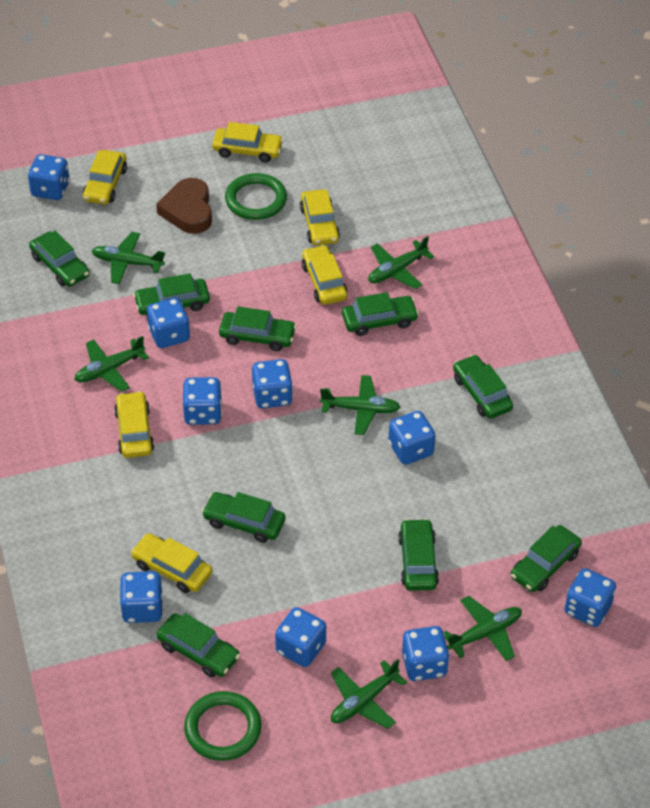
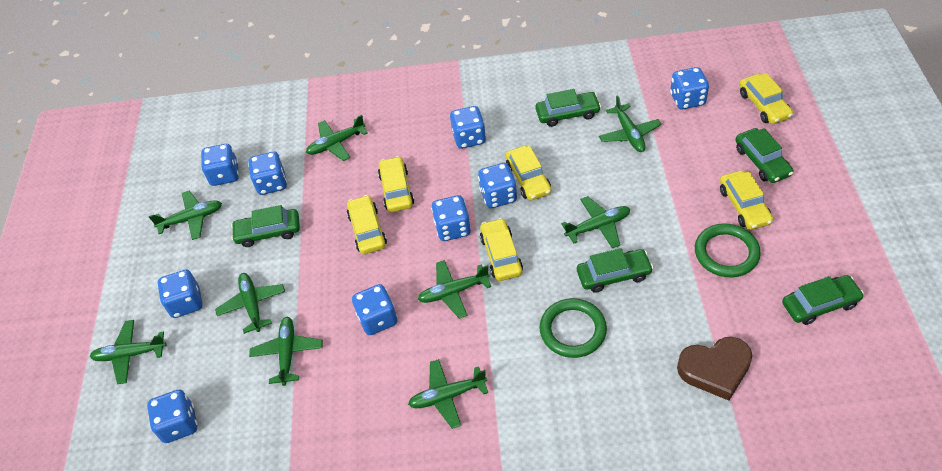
green car: 9 -> 5
green plane: 6 -> 9

